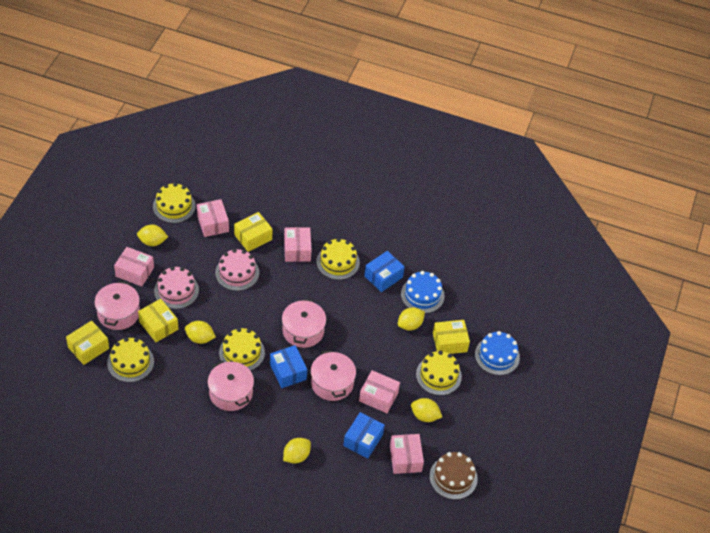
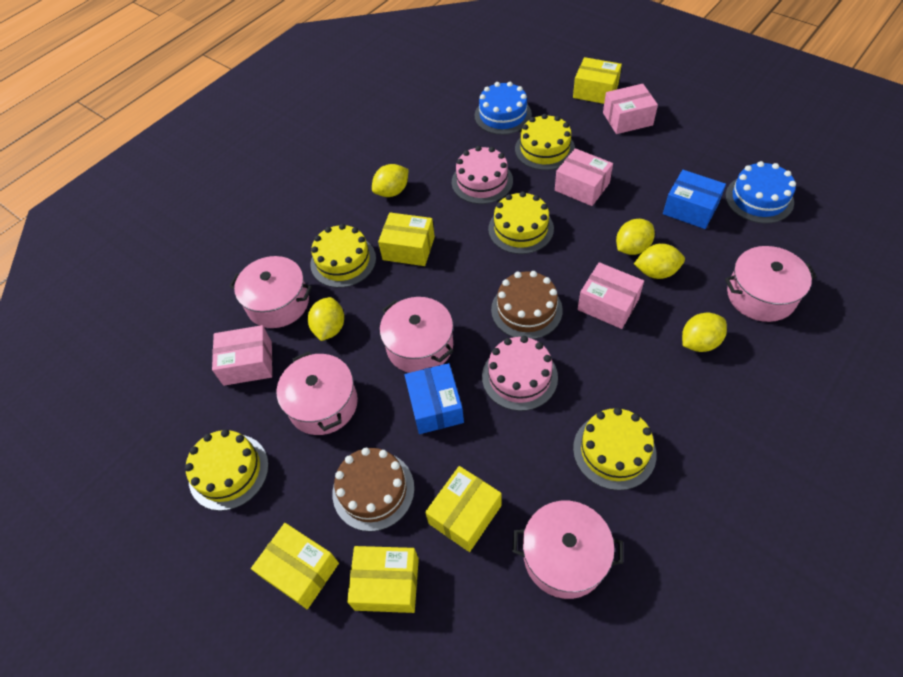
blue box: 3 -> 2
brown cake: 1 -> 2
pink box: 5 -> 4
pink pot: 4 -> 5
yellow box: 4 -> 5

